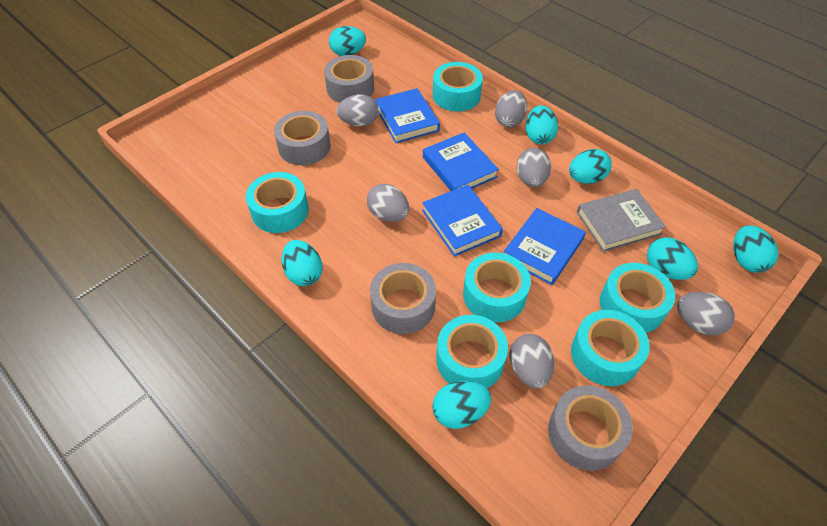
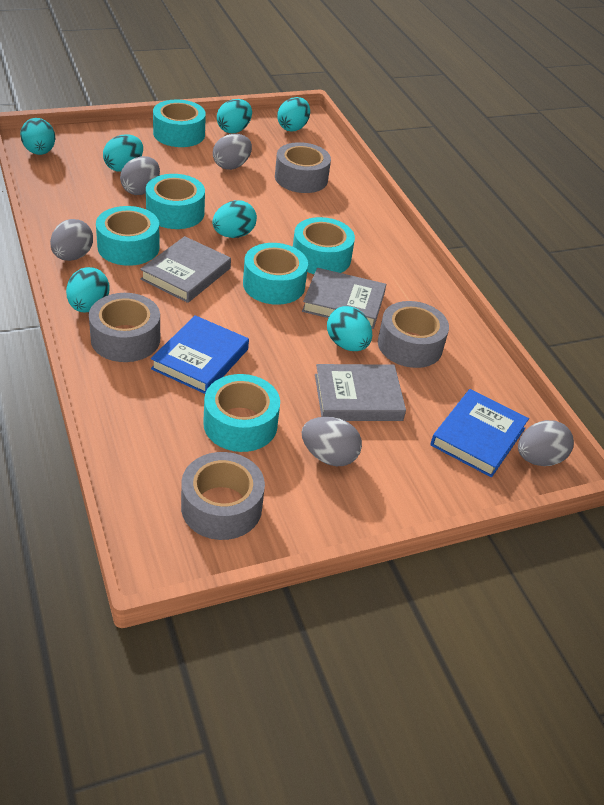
blue book: 4 -> 2
grey book: 1 -> 3
grey egg: 6 -> 5

